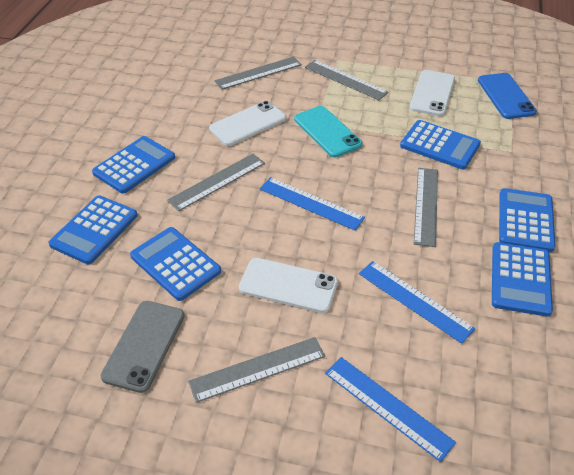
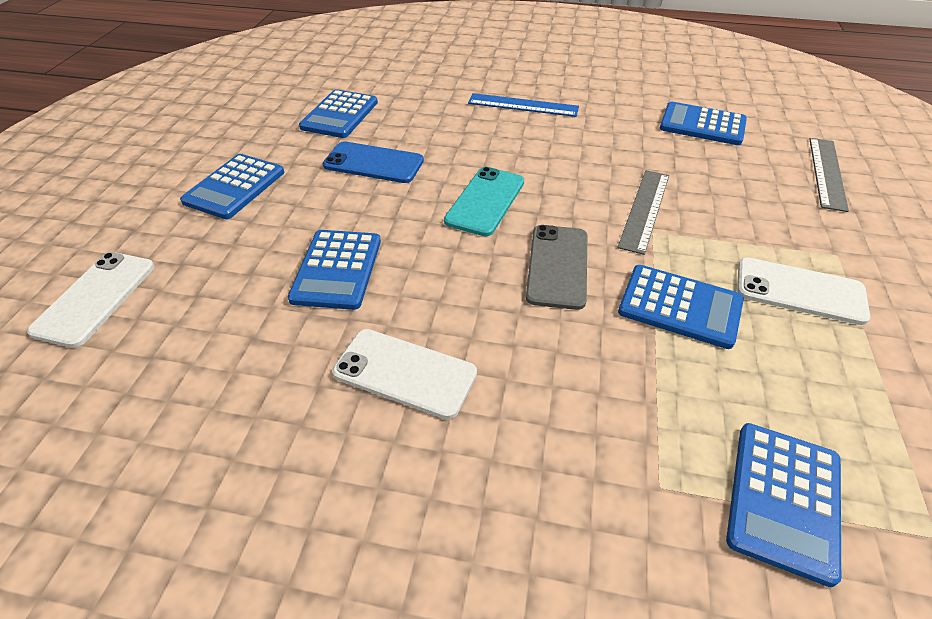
blue ruler: 3 -> 1
grey ruler: 5 -> 2

